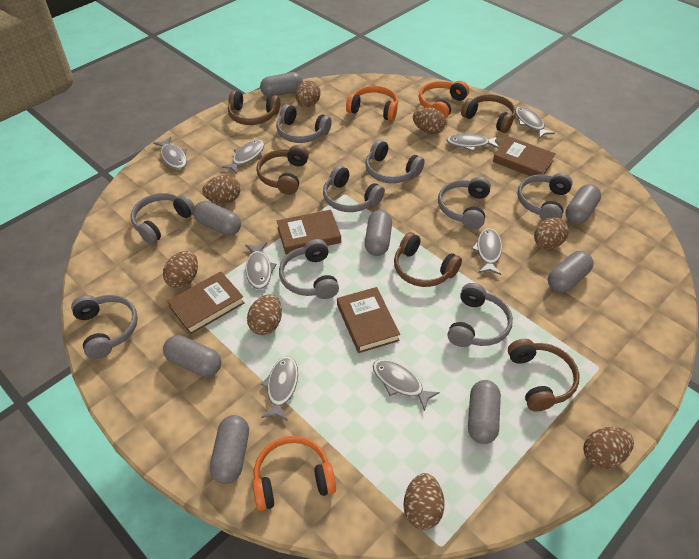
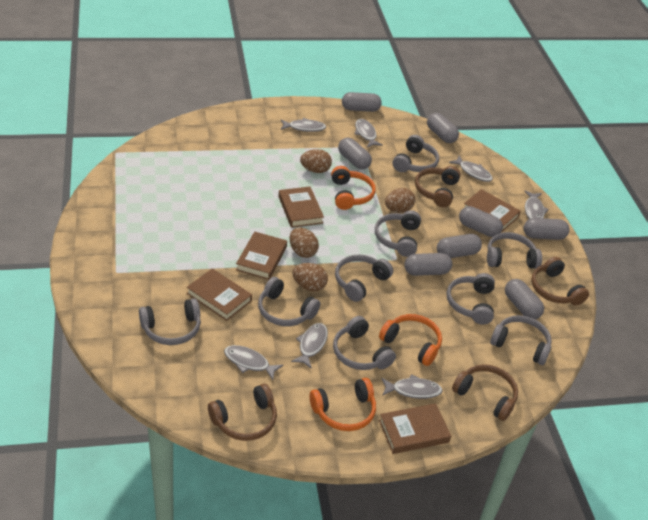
brown book: 4 -> 5
brown egg: 8 -> 4
brown headphones: 5 -> 4
grey fish: 8 -> 7

